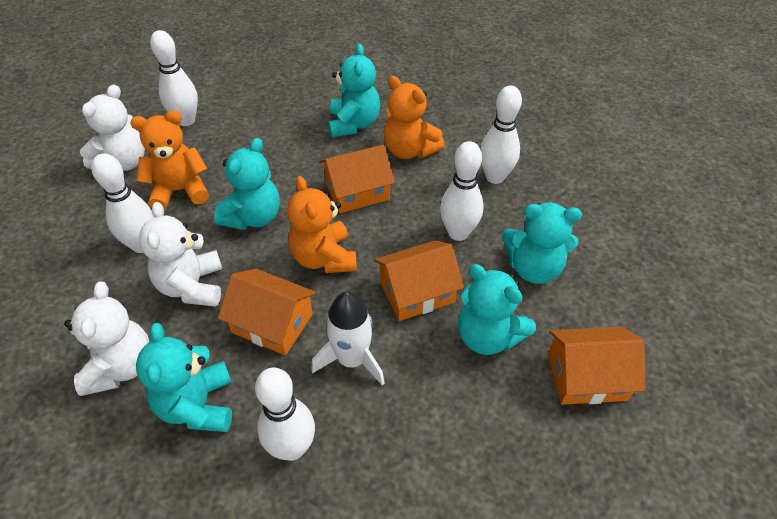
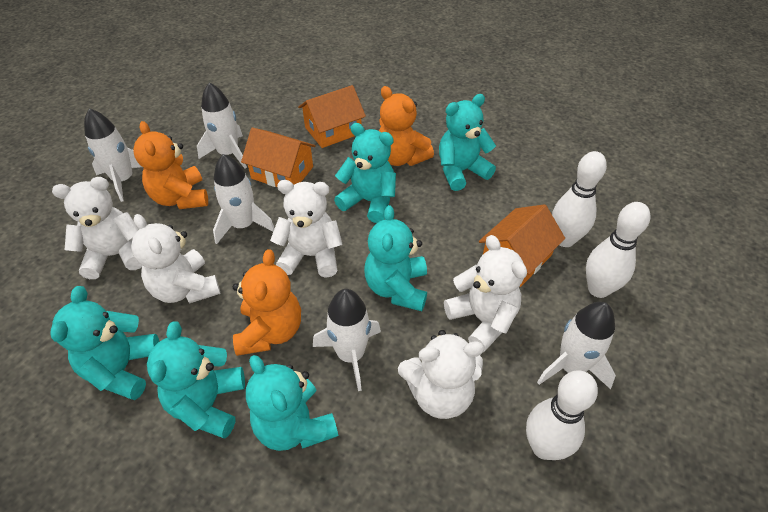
orange house: 4 -> 3
turquoise teddy bear: 5 -> 6
white bowling pin: 5 -> 3
white rocket: 1 -> 5
white teddy bear: 3 -> 5

